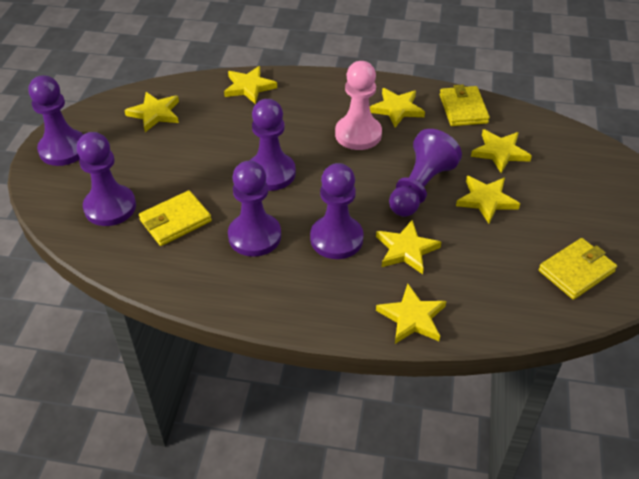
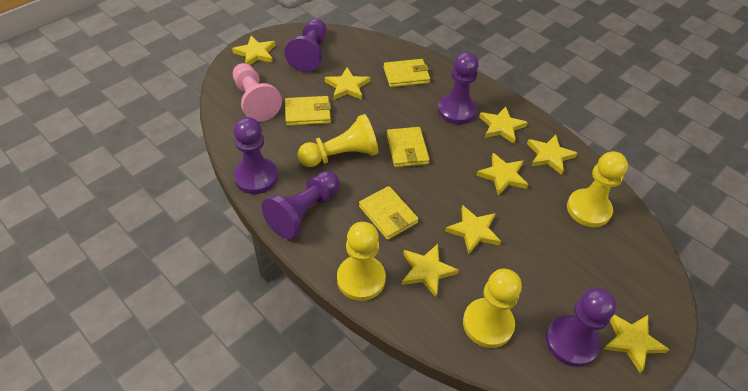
purple pawn: 6 -> 5
yellow pawn: 0 -> 4
yellow star: 7 -> 8
yellow wallet: 3 -> 4

